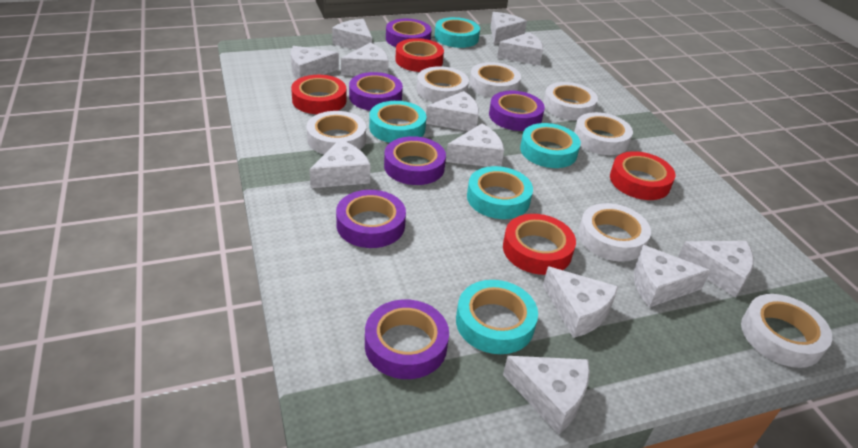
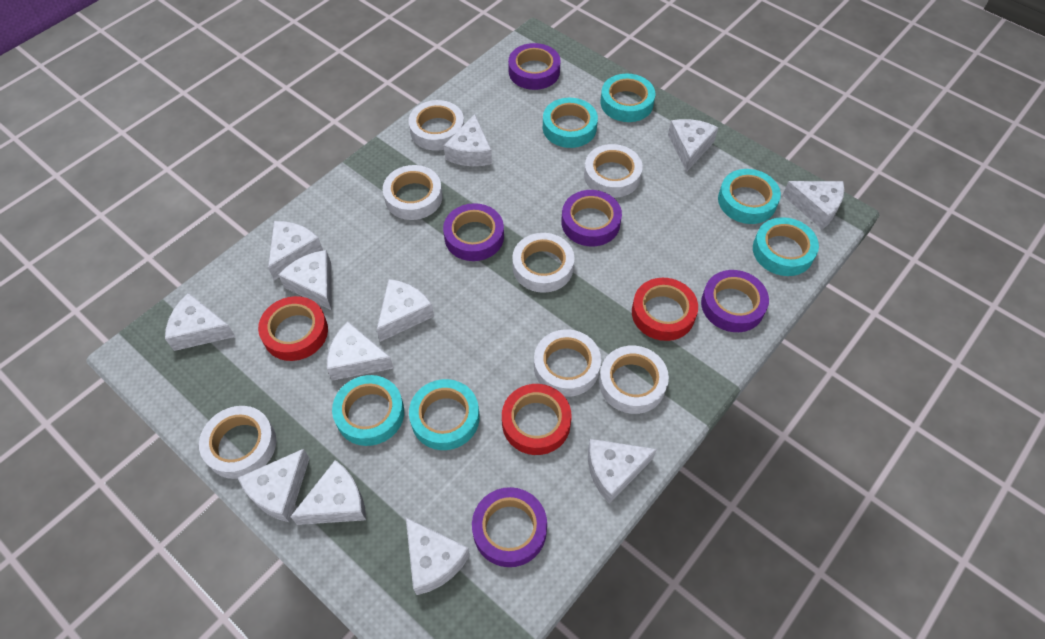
purple tape: 6 -> 5
red tape: 4 -> 3
turquoise tape: 5 -> 6

